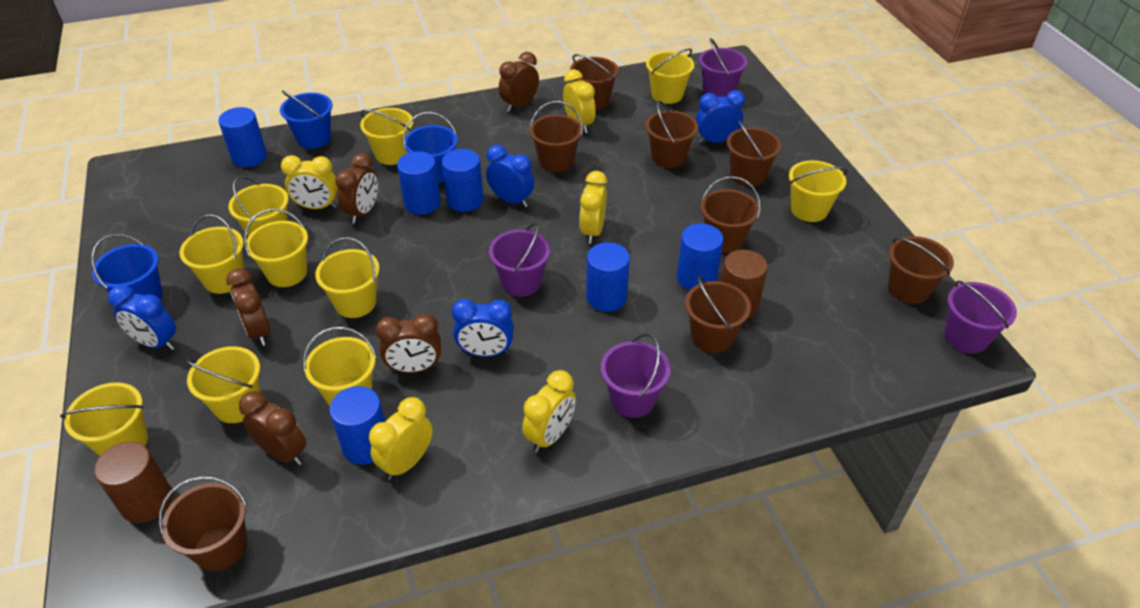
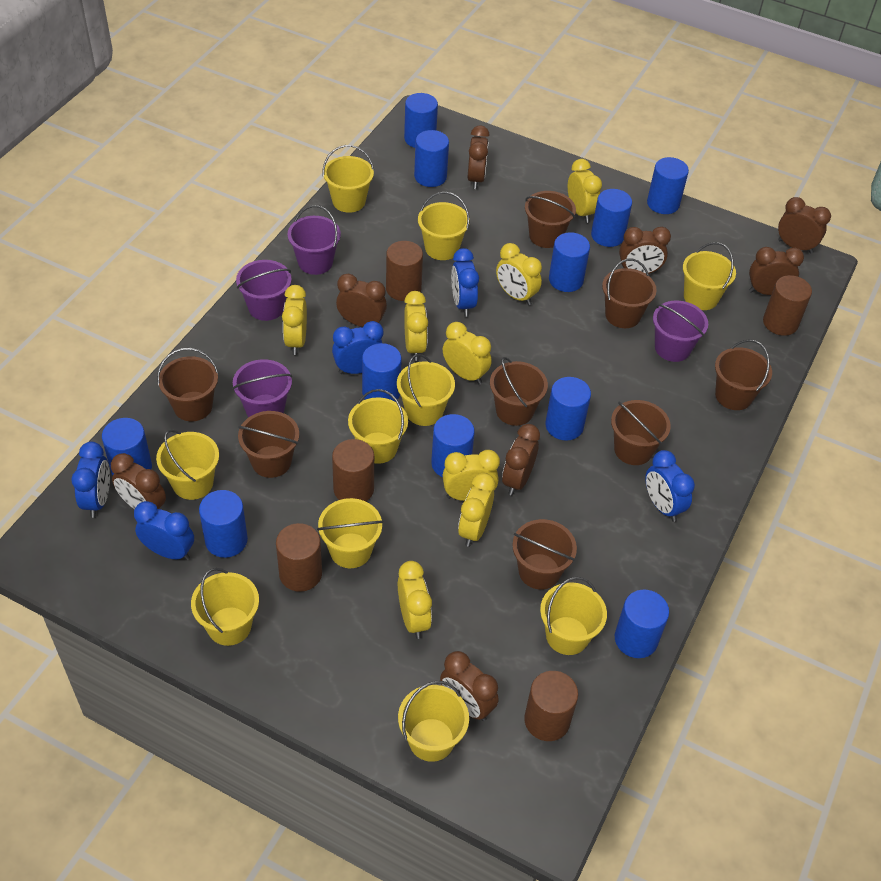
blue bucket: 3 -> 0
blue clock: 4 -> 5
blue cylinder: 6 -> 11
brown clock: 5 -> 8
brown cylinder: 2 -> 5
yellow clock: 5 -> 8

